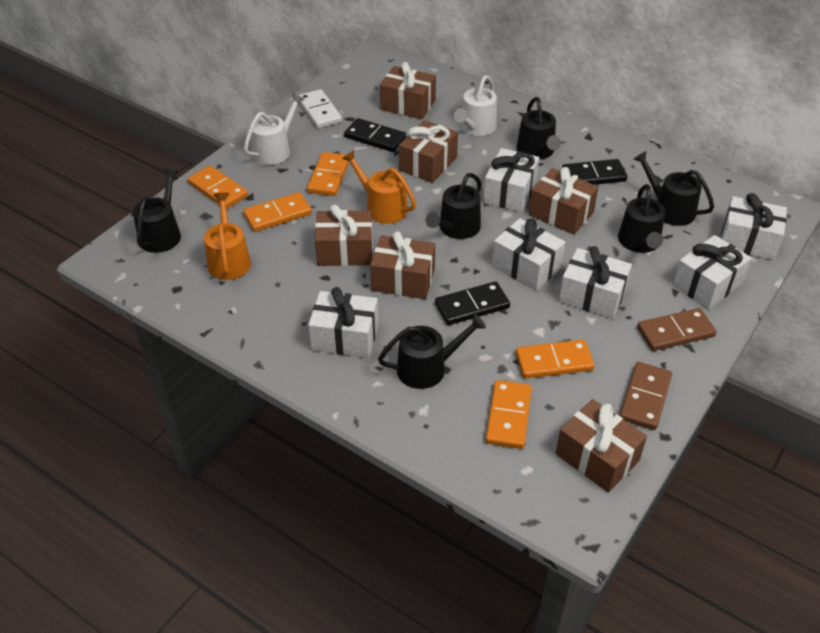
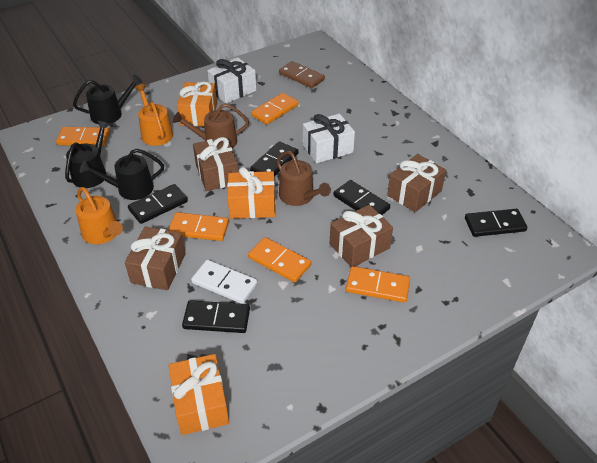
black domino: 3 -> 5
black watering can: 6 -> 3
brown domino: 2 -> 1
brown gift: 6 -> 4
brown watering can: 0 -> 2
orange gift: 0 -> 3
white gift: 6 -> 2
white watering can: 2 -> 0

